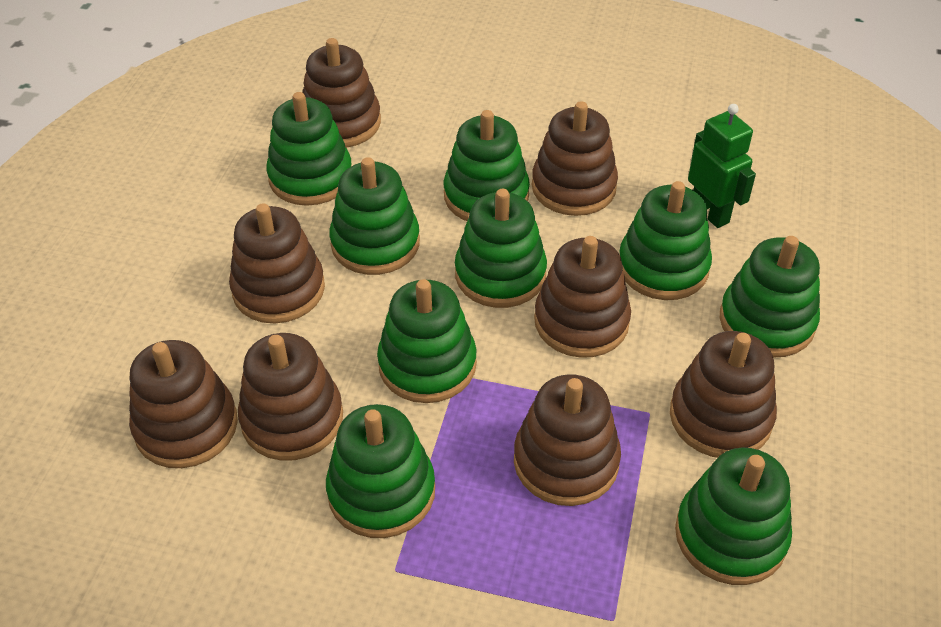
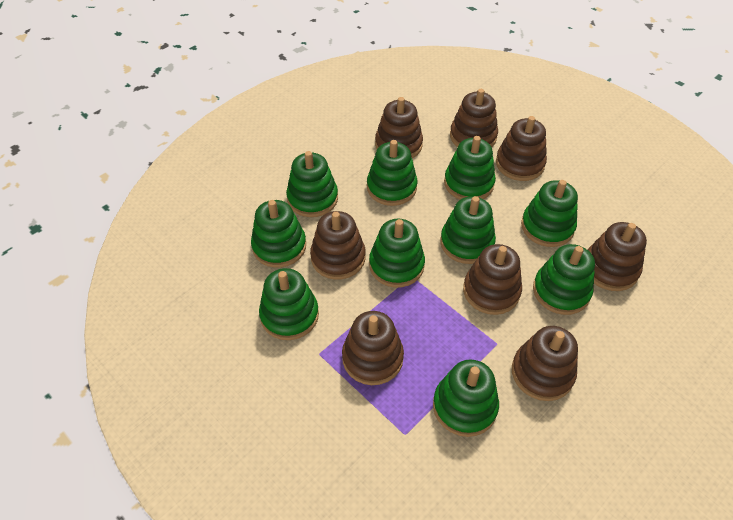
green robot: 1 -> 0
green stacking toy: 9 -> 10

